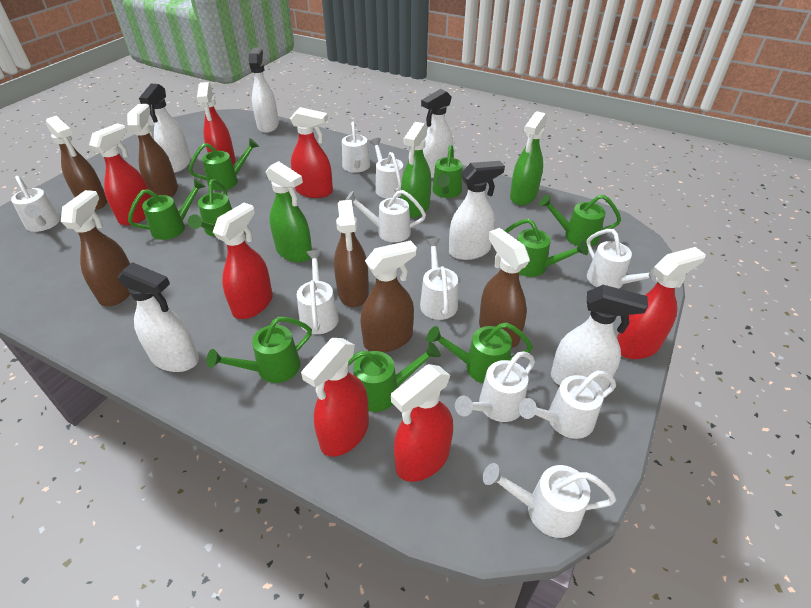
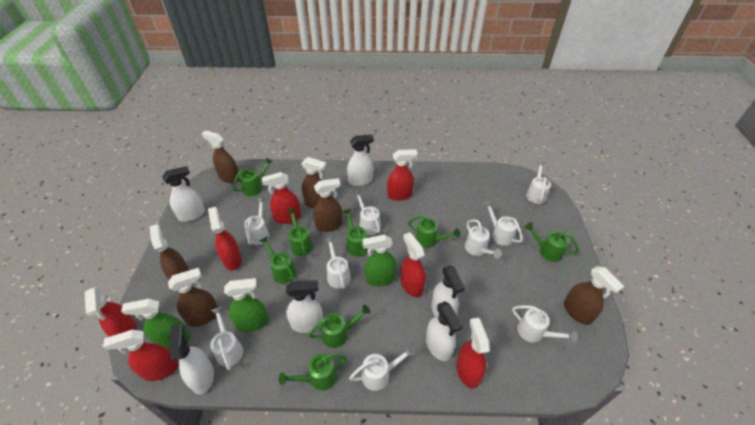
green watering can: 9 -> 8
white watering can: 10 -> 9

